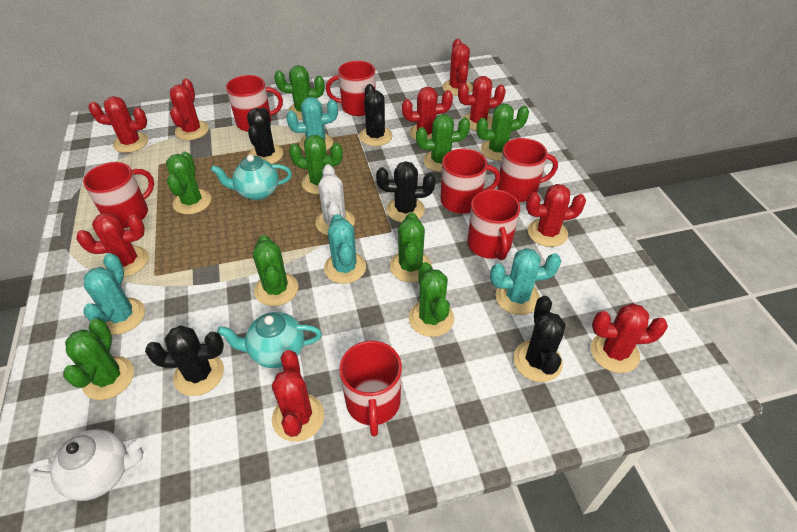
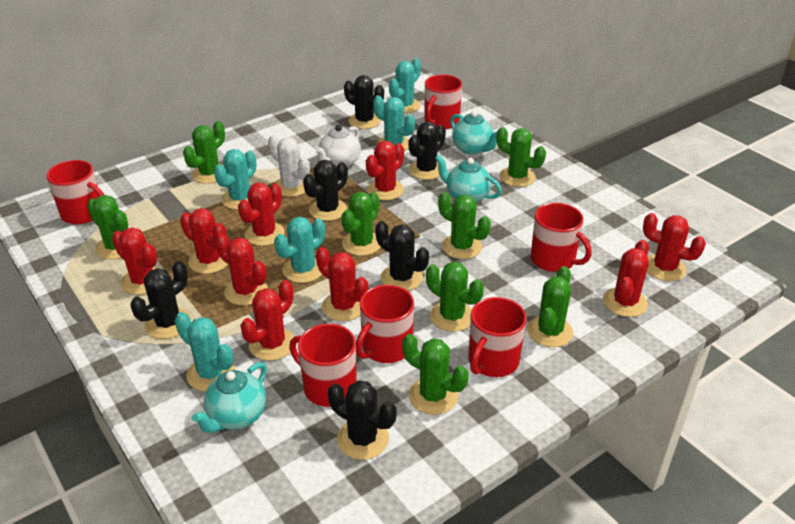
black cactus: 5 -> 6
green cactus: 9 -> 8
red mug: 7 -> 6
turquoise cactus: 4 -> 5
turquoise teapot: 2 -> 3

